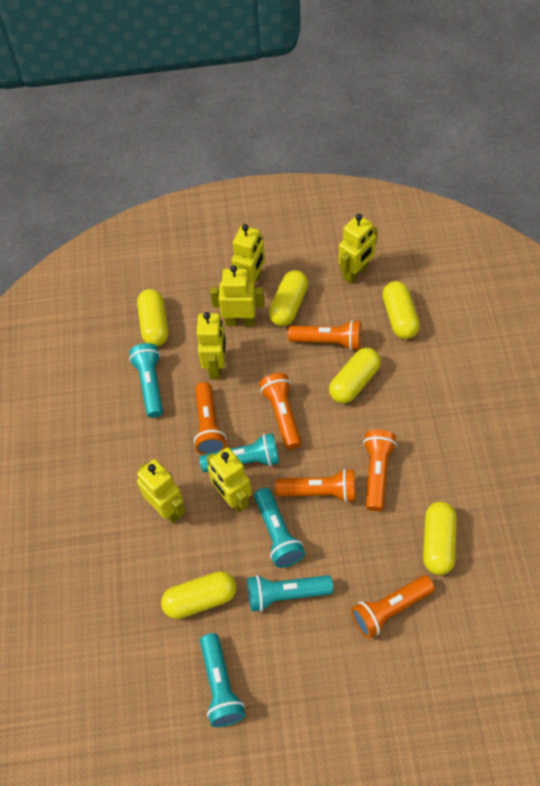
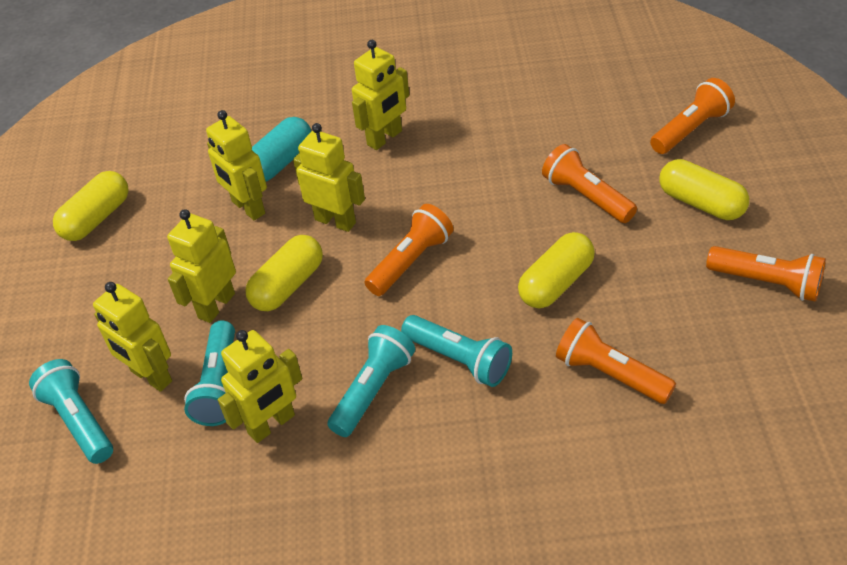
orange flashlight: 6 -> 5
turquoise capsule: 0 -> 1
turquoise flashlight: 5 -> 4
yellow capsule: 6 -> 4

